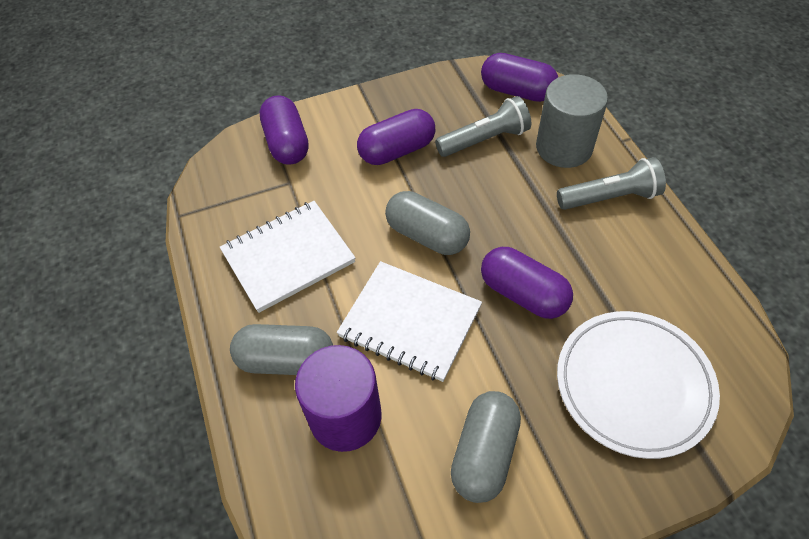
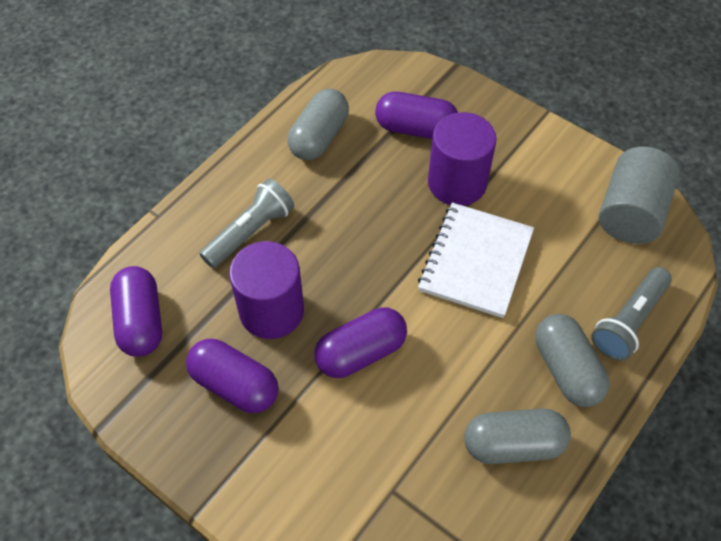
purple cylinder: 1 -> 2
white notebook: 2 -> 1
white plate: 1 -> 0

